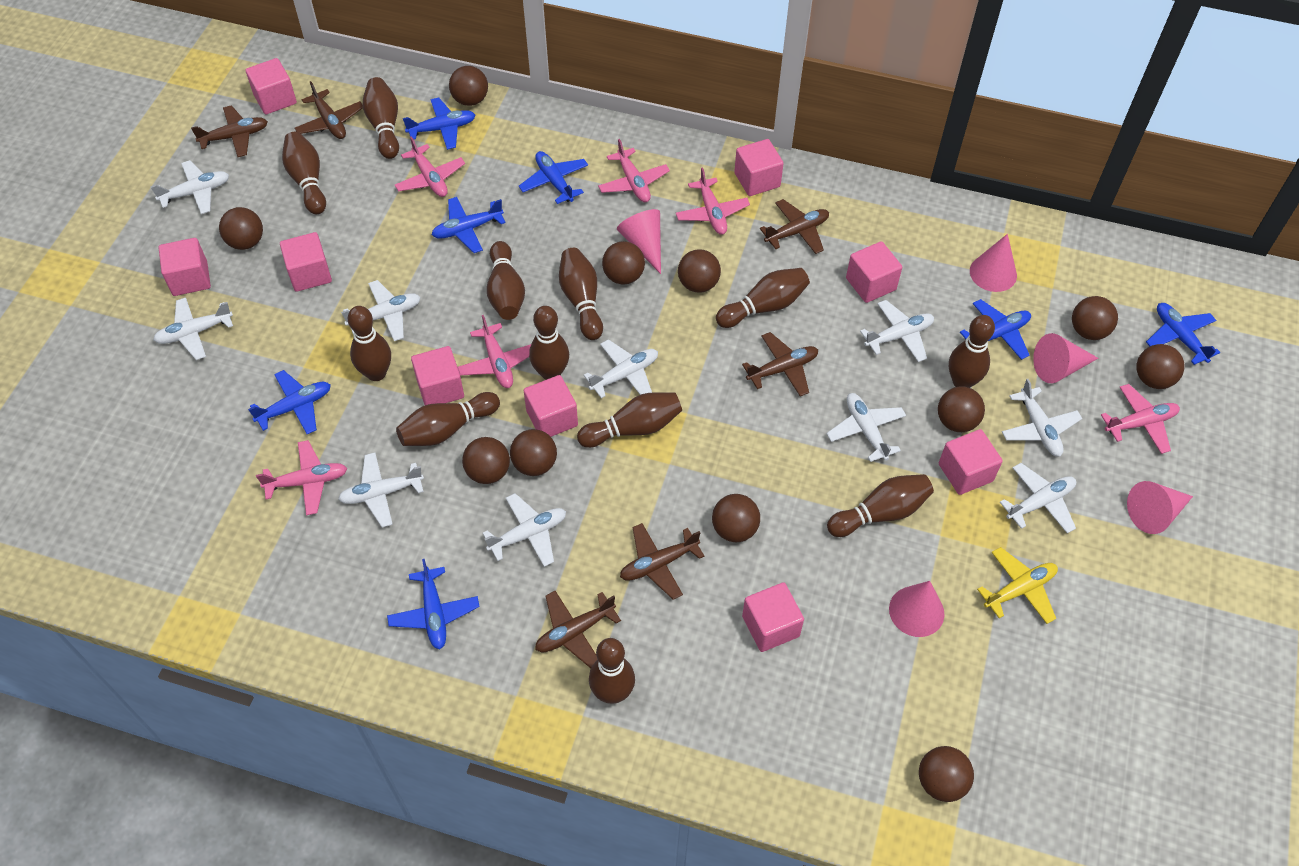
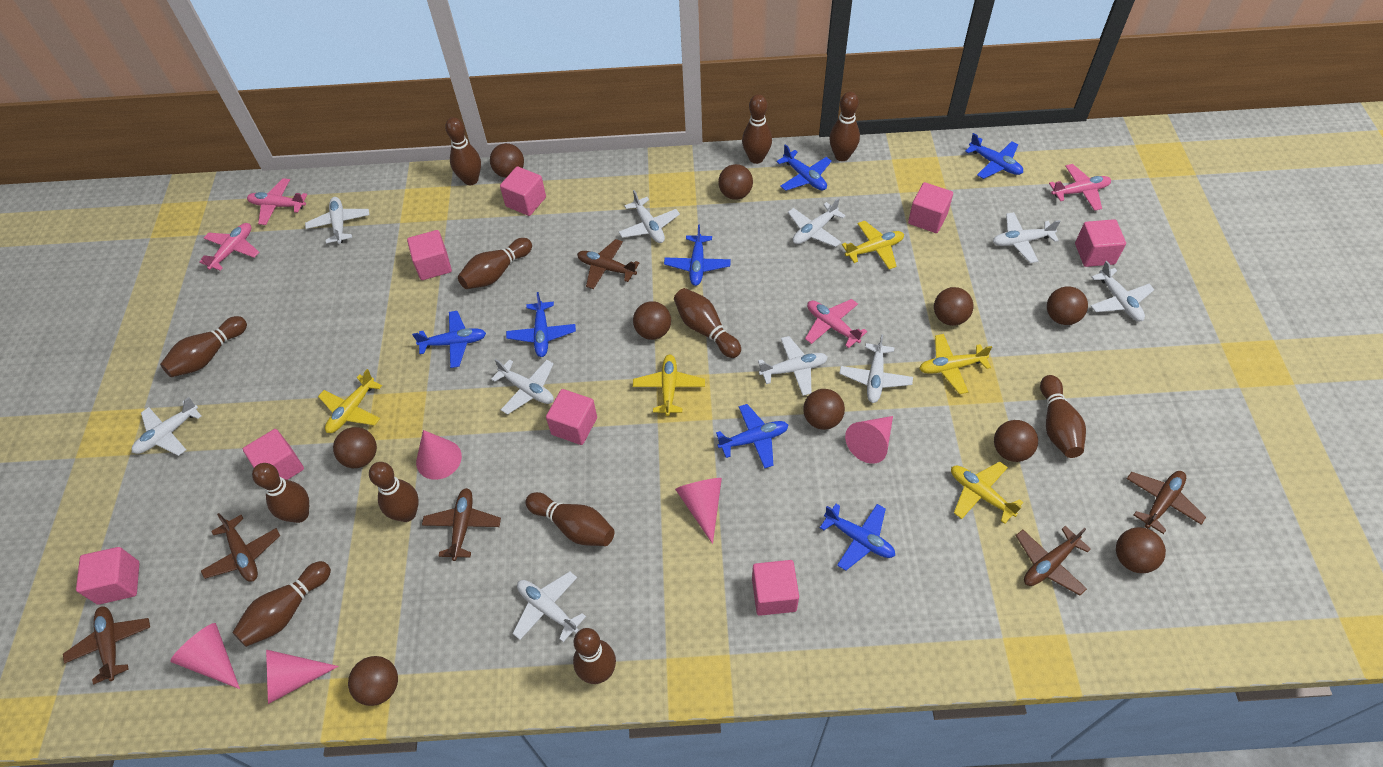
brown ball: 11 -> 10
pink cube: 9 -> 8
pink plane: 6 -> 4
yellow plane: 1 -> 5

